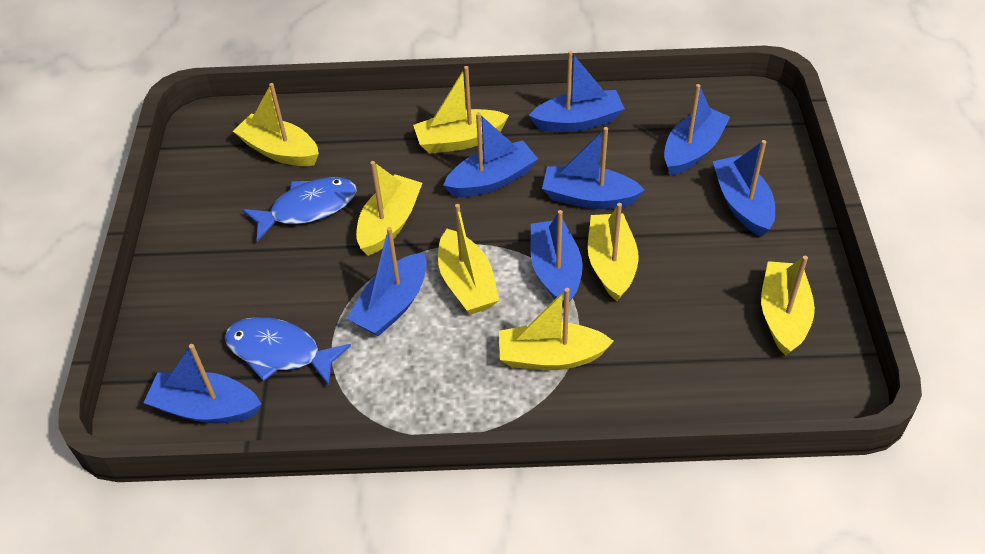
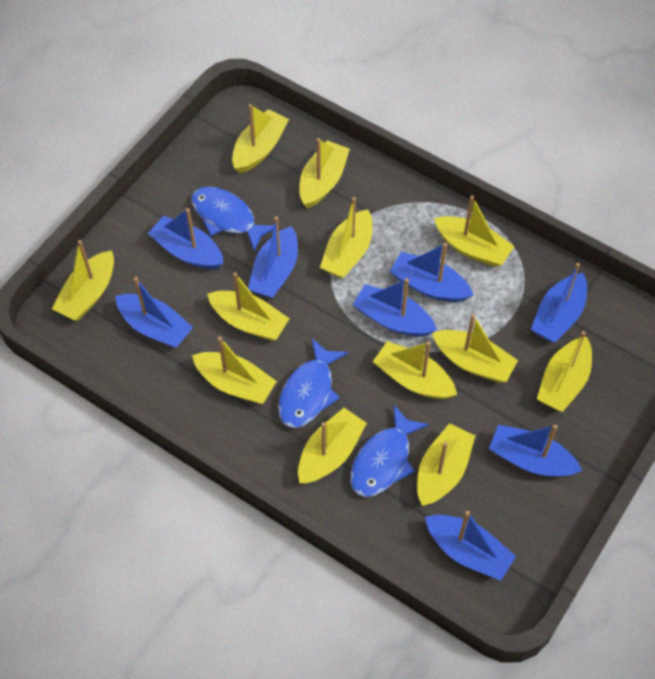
blue fish: 2 -> 3
yellow boat: 7 -> 12

